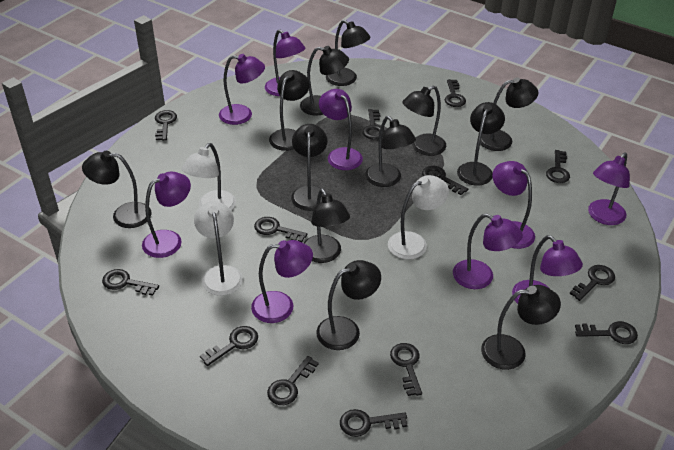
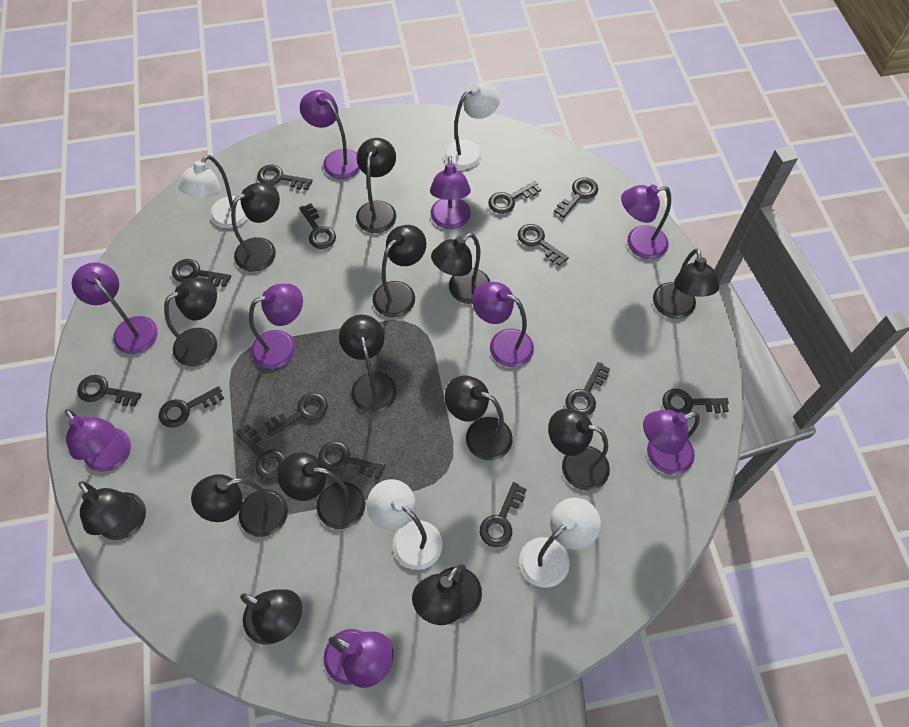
black key: 13 -> 14
black lamp: 12 -> 14
white lamp: 3 -> 4

